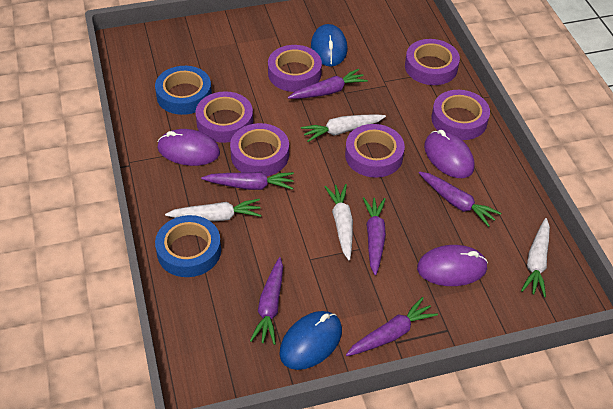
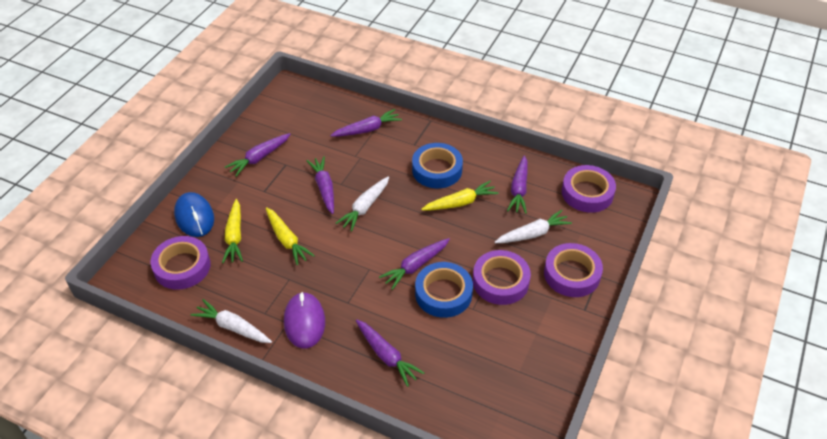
blue mouse: 2 -> 1
purple mouse: 3 -> 1
purple tape: 6 -> 4
white carrot: 4 -> 3
yellow carrot: 0 -> 3

